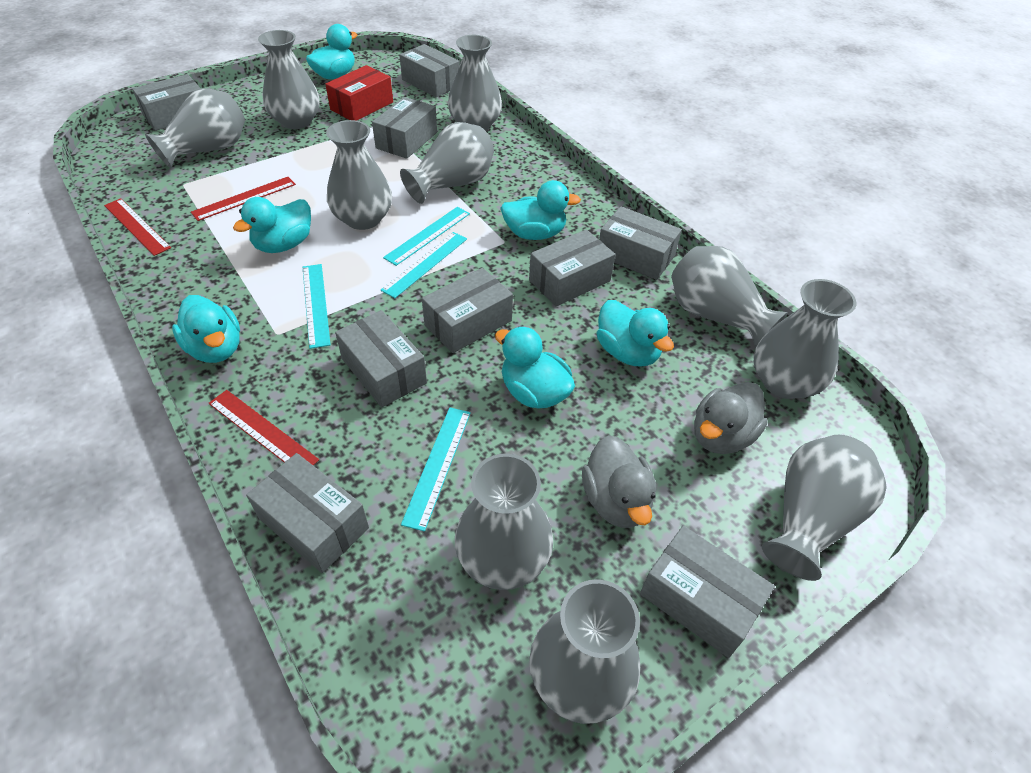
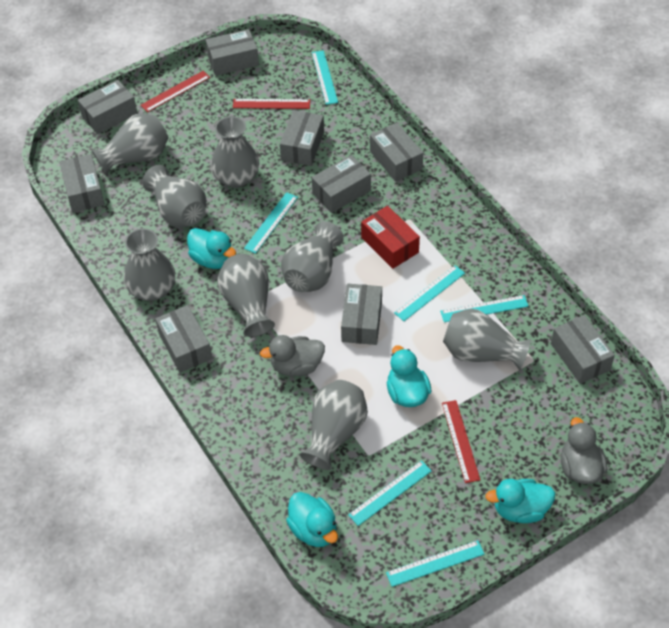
grey vase: 10 -> 8
turquoise duck: 6 -> 4
turquoise ruler: 4 -> 6

